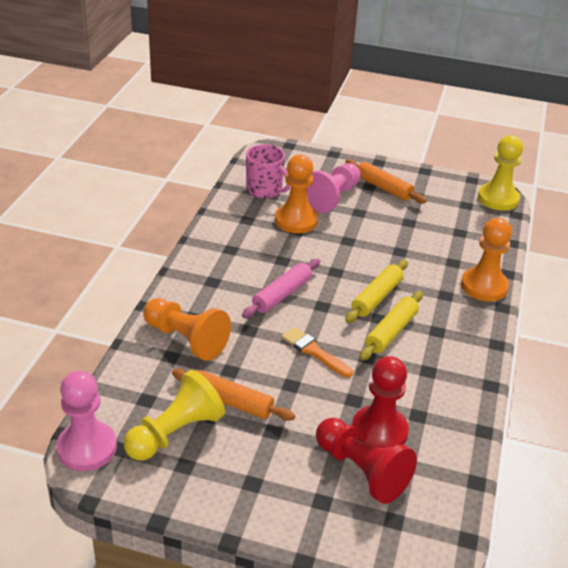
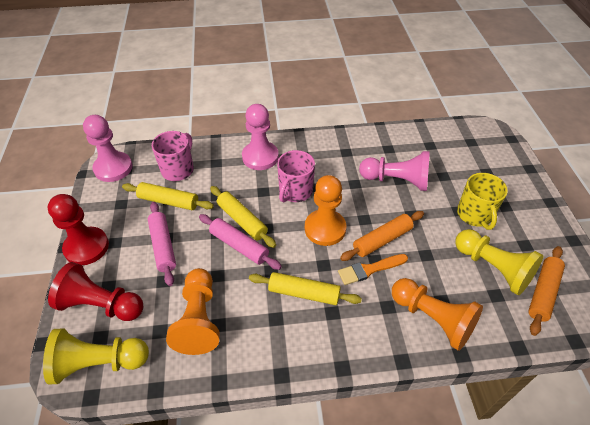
pink mug: 1 -> 2
pink pawn: 2 -> 3
pink rolling pin: 1 -> 2
yellow mug: 0 -> 1
yellow rolling pin: 2 -> 3

